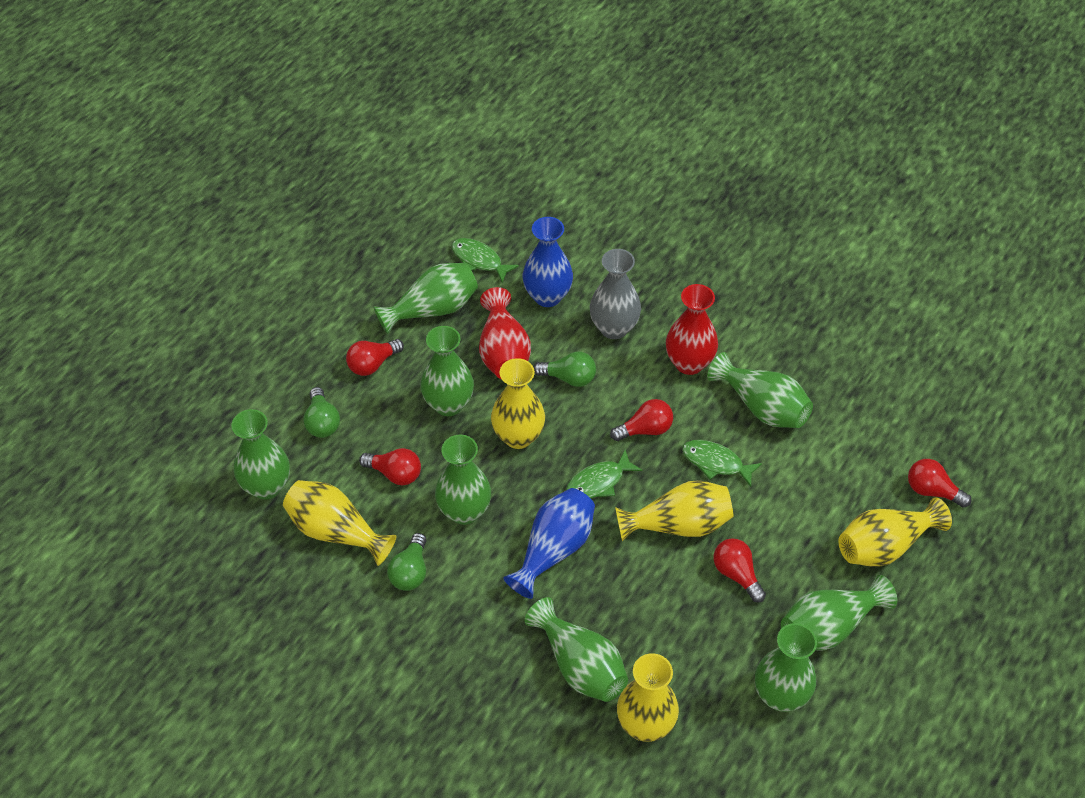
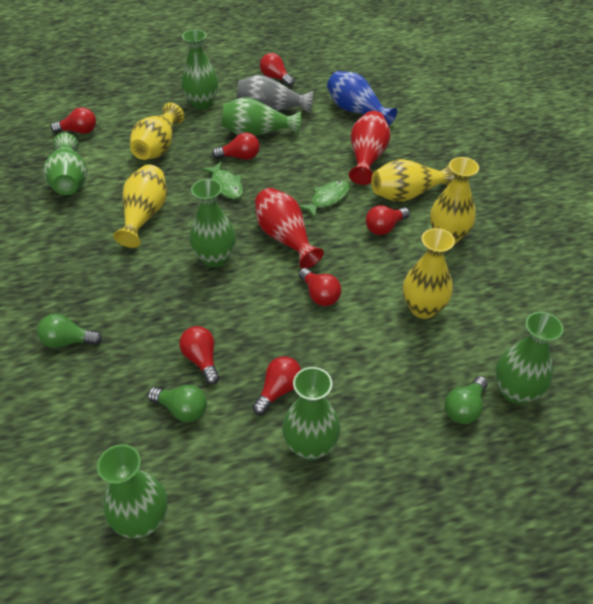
blue vase: 2 -> 1
green fish: 3 -> 2
green vase: 8 -> 7
red light bulb: 5 -> 7

